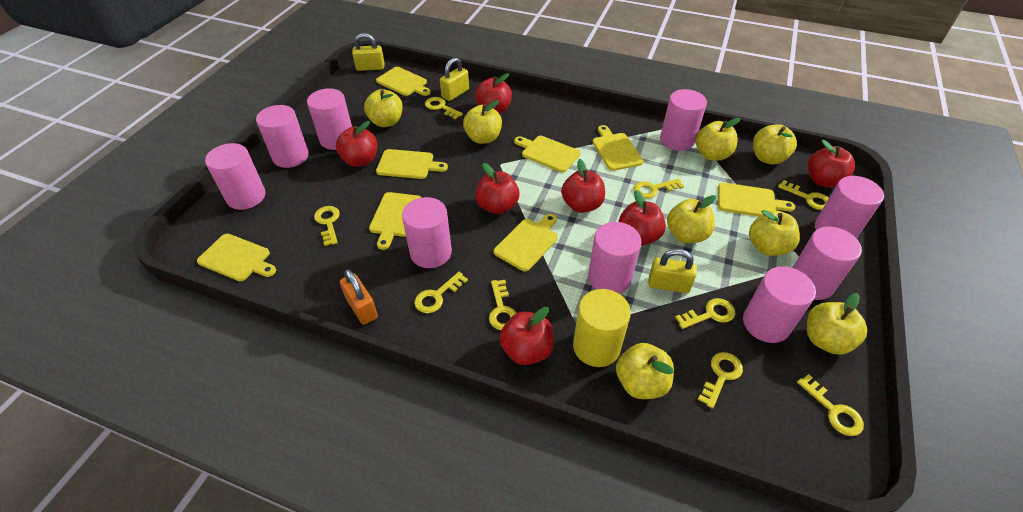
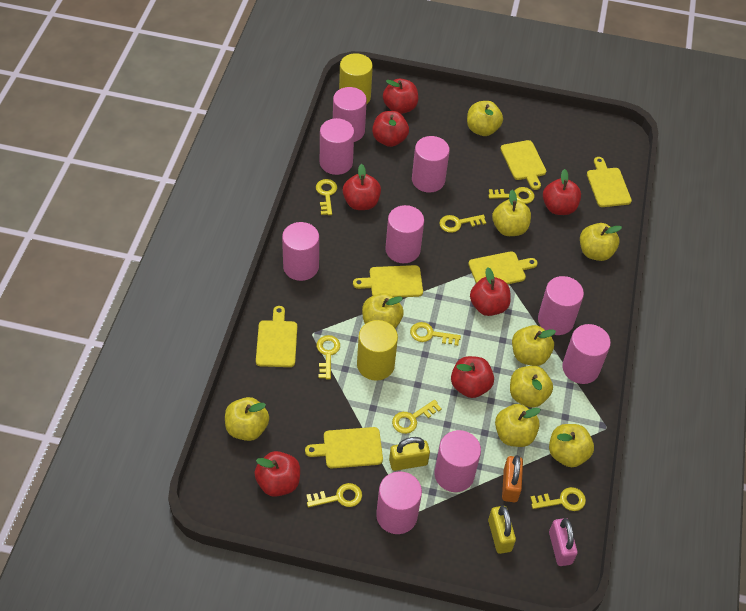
pink padlock: 0 -> 1
yellow apple: 8 -> 9
yellow cutting board: 8 -> 6
yellow cylinder: 1 -> 2
yellow key: 9 -> 8
yellow padlock: 3 -> 2

